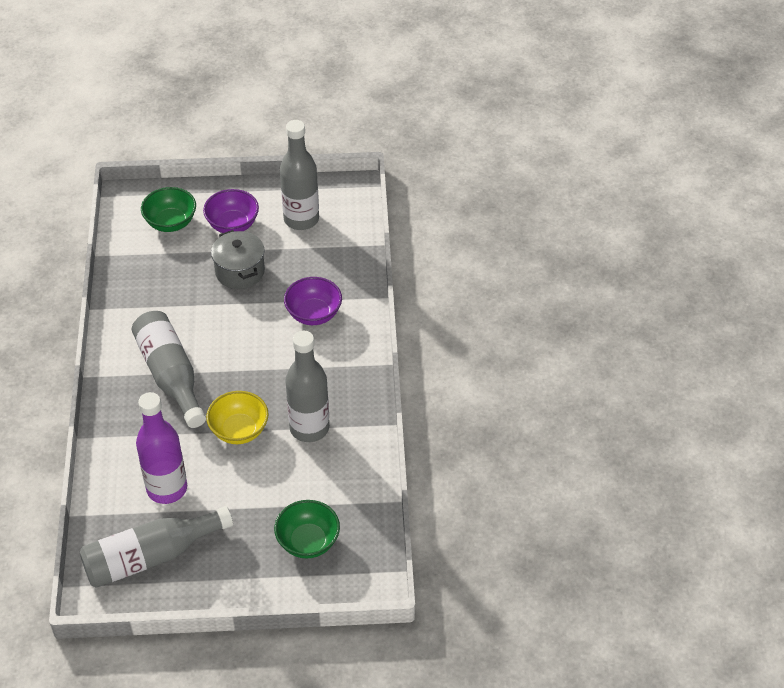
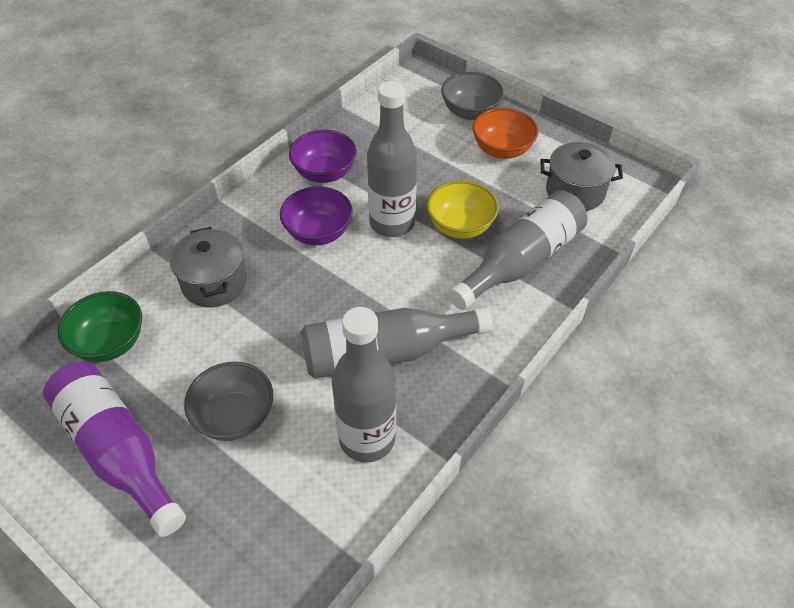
green bowl: 2 -> 1
grey bowl: 0 -> 2
grey pot: 1 -> 2
orange bowl: 0 -> 1

